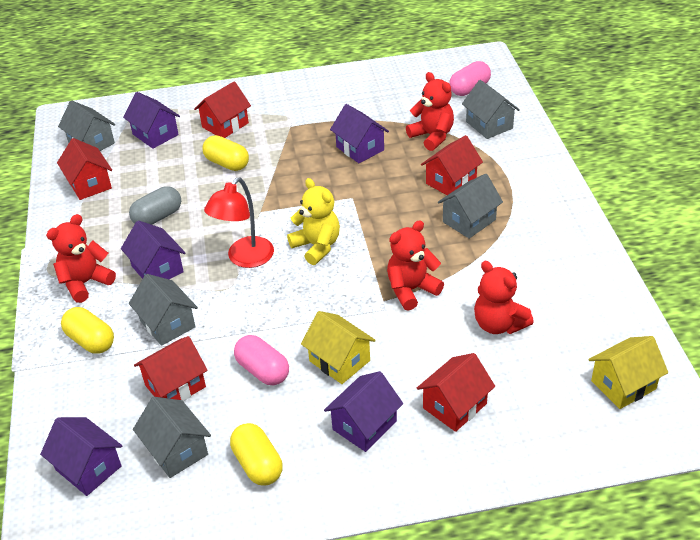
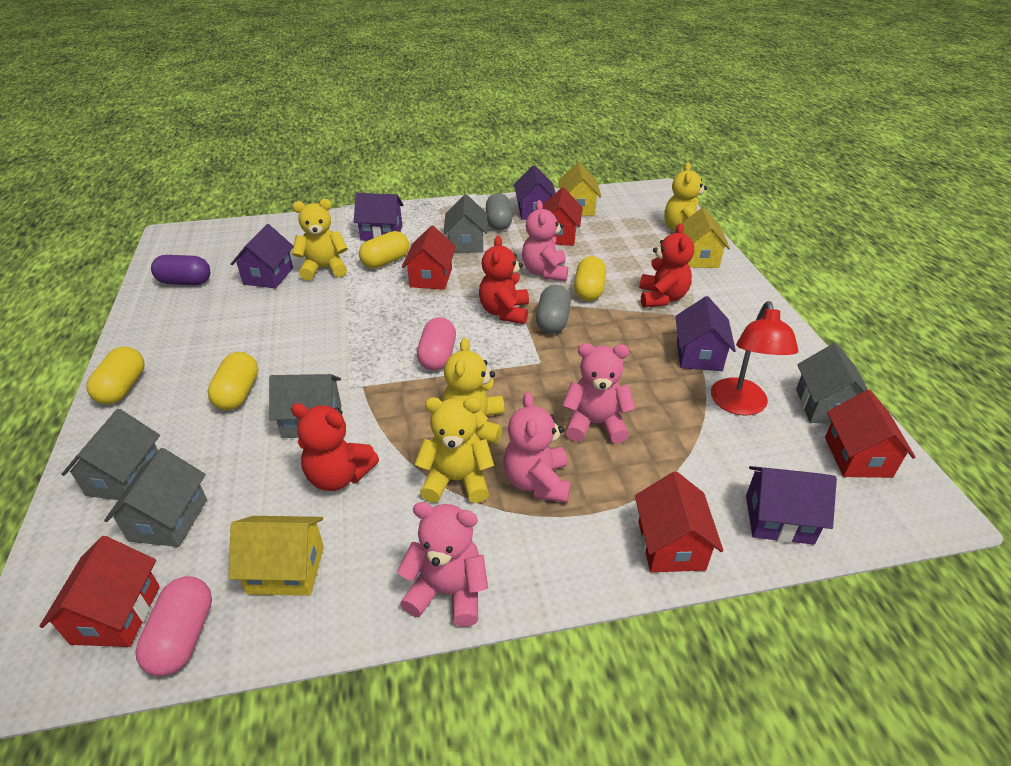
grey capsule: 1 -> 2
pink teddy bear: 0 -> 4
purple capsule: 0 -> 1
red teddy bear: 4 -> 3
yellow capsule: 3 -> 4
yellow house: 2 -> 3
yellow teddy bear: 1 -> 4

